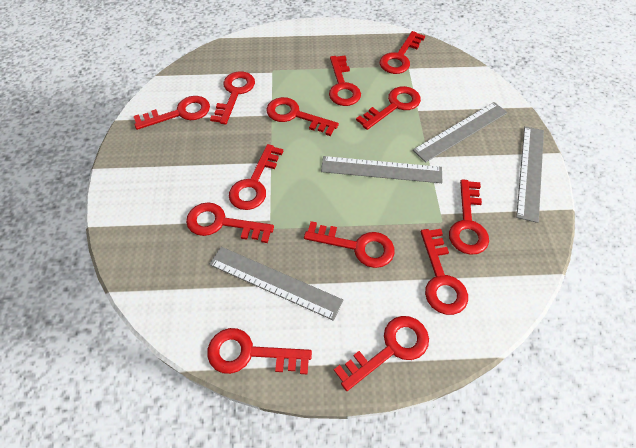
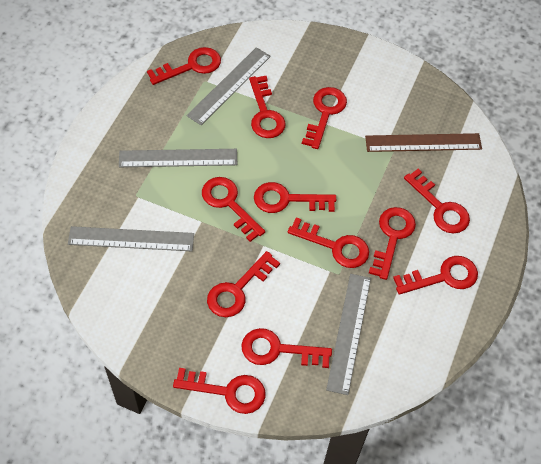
brown ruler: 0 -> 1
red key: 13 -> 12

